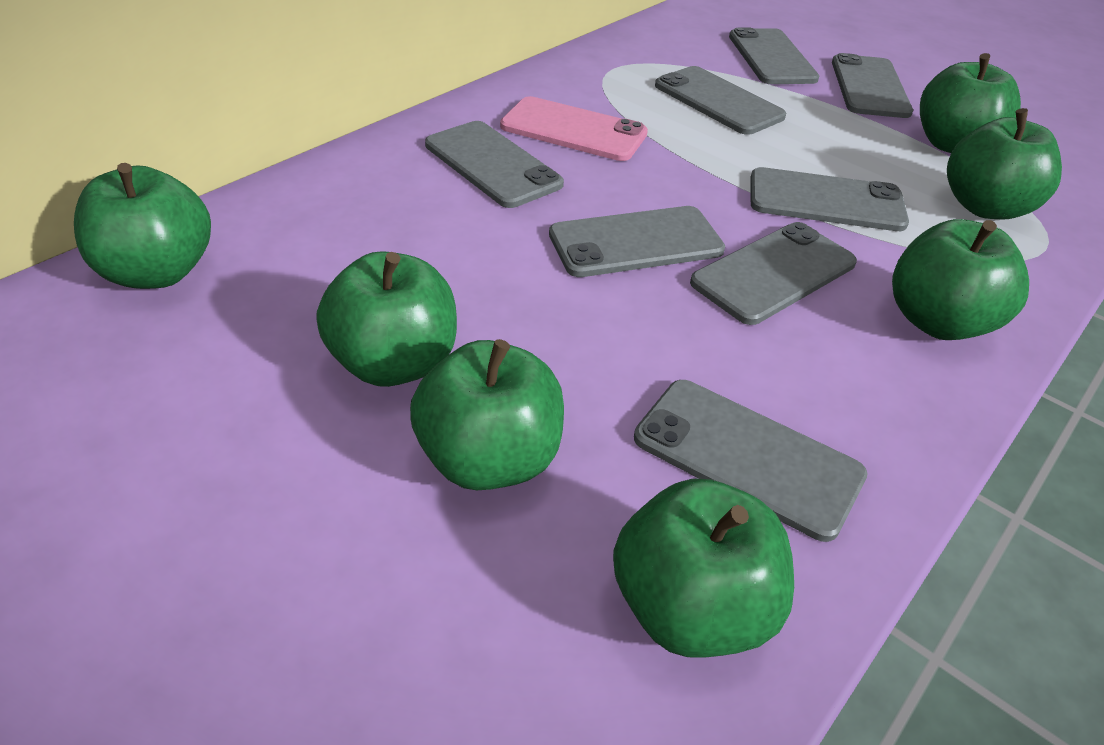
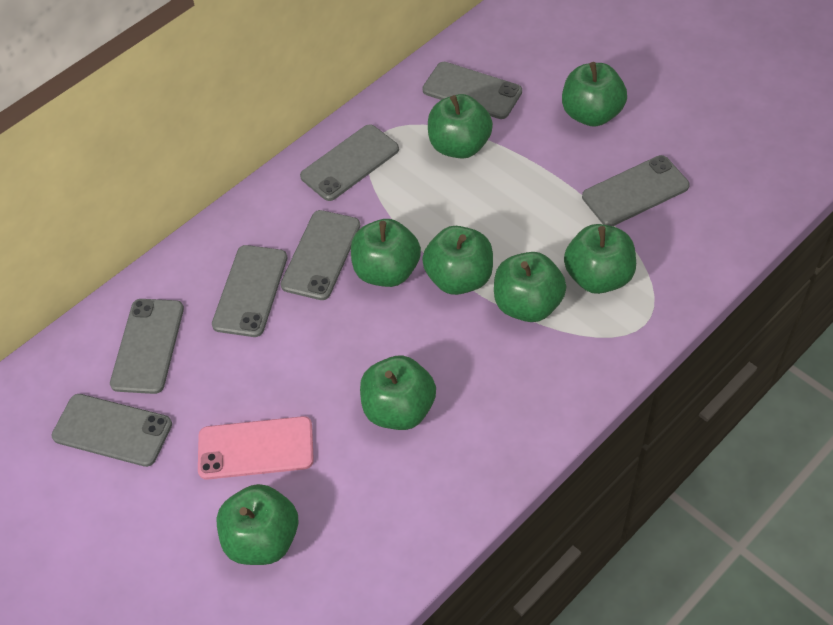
green apple: 7 -> 8
grey phone: 8 -> 7

